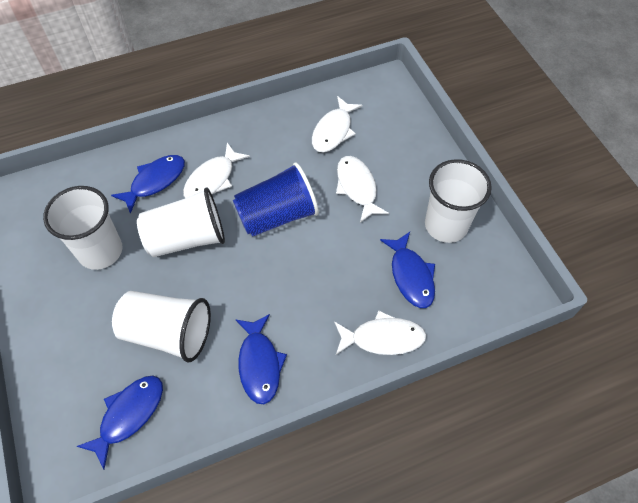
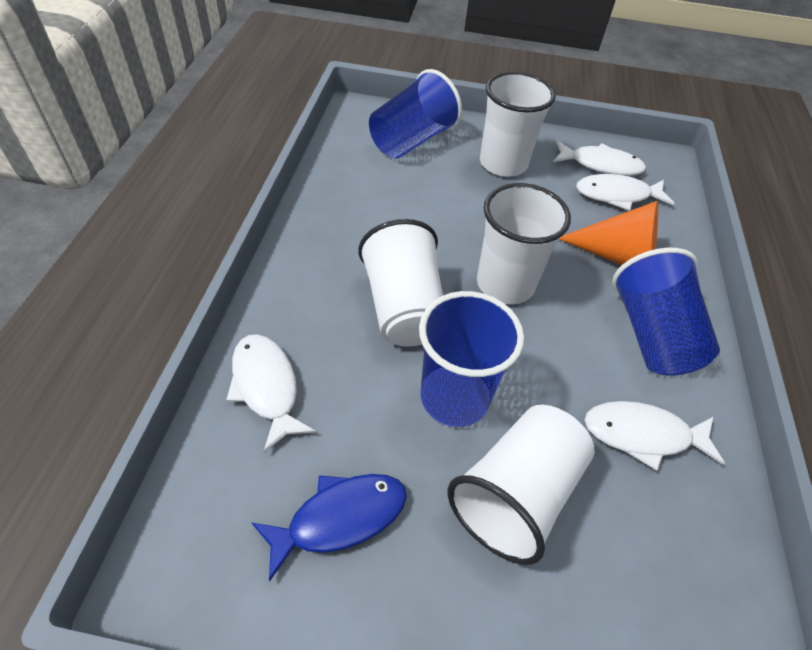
blue cup: 1 -> 3
blue fish: 4 -> 1
orange cone: 0 -> 1

